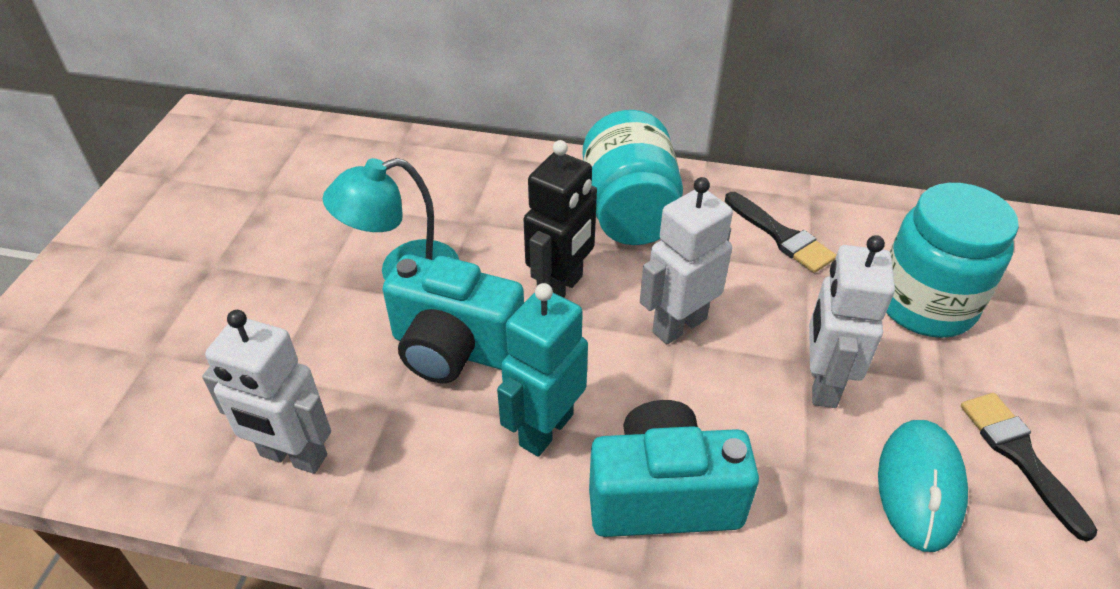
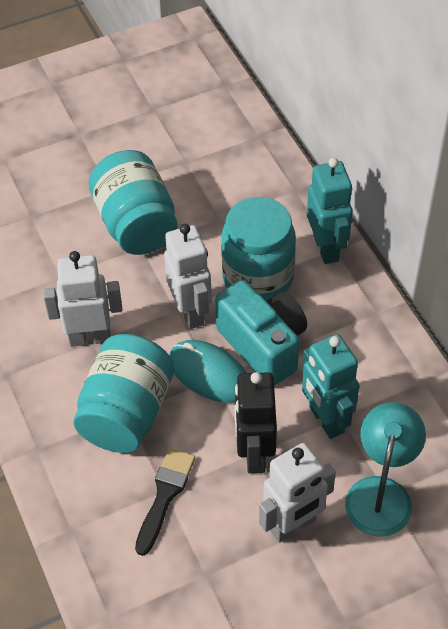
black brush: 2 -> 1
turquoise camera: 2 -> 1
turquoise jar: 2 -> 3
turquoise robot: 1 -> 2

